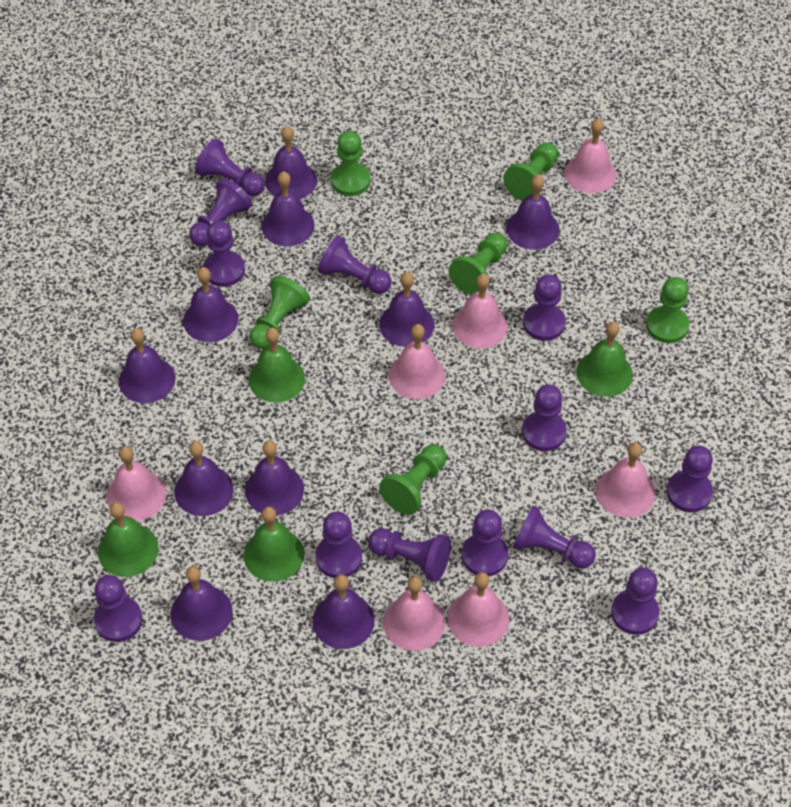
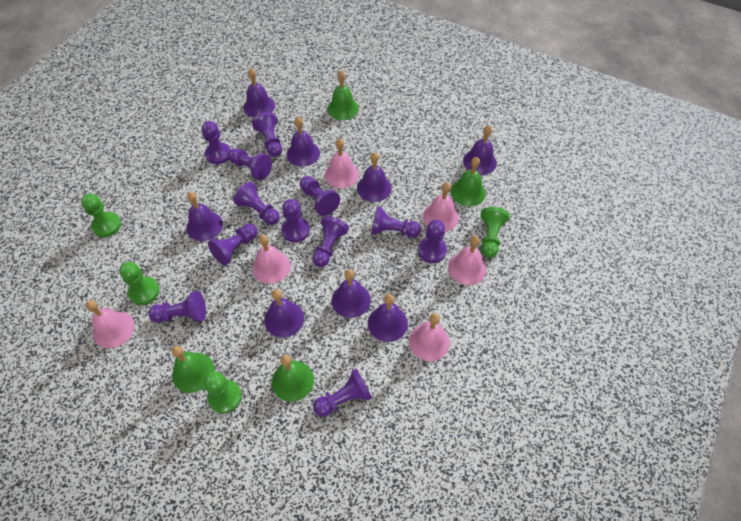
green pawn: 6 -> 4
pink bell: 7 -> 6
purple bell: 10 -> 8
purple pawn: 13 -> 12

